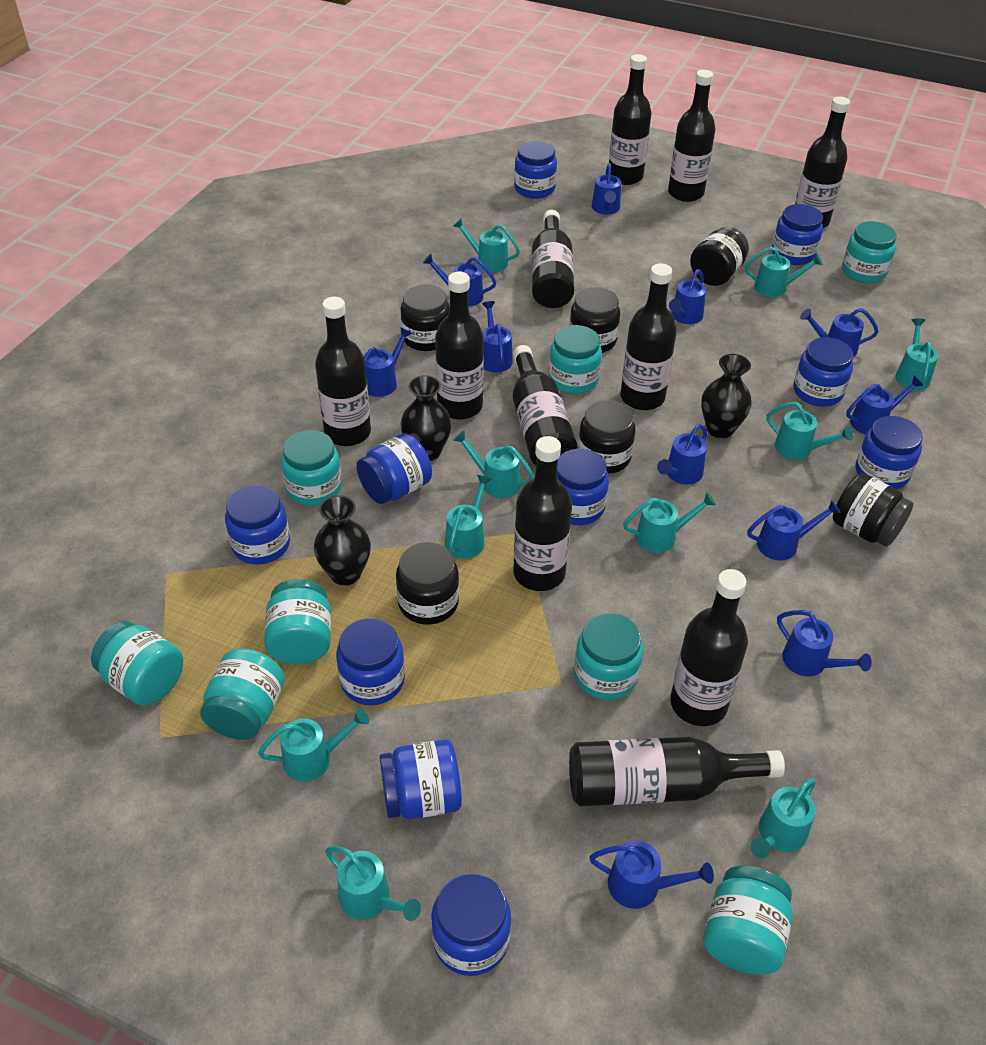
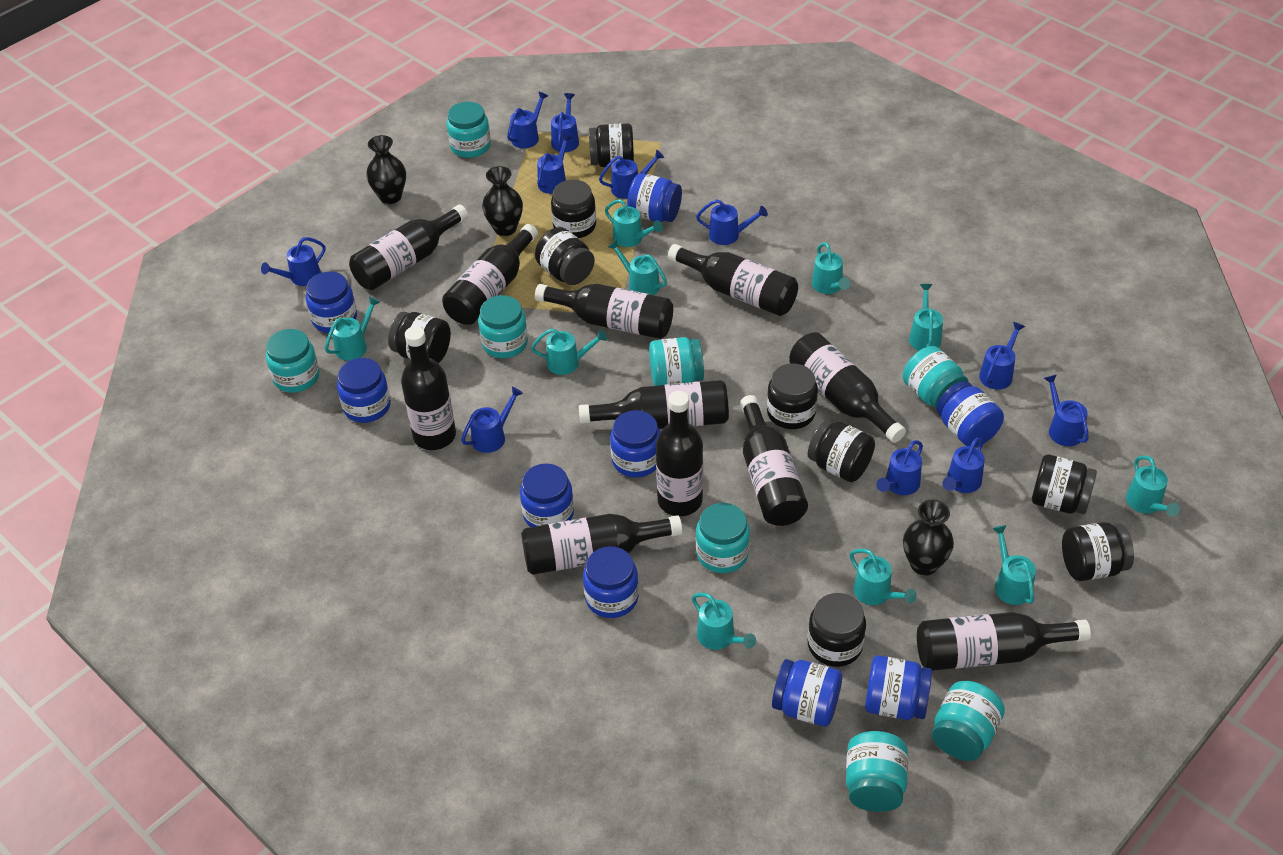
black jar: 6 -> 9
blue jar: 10 -> 9

